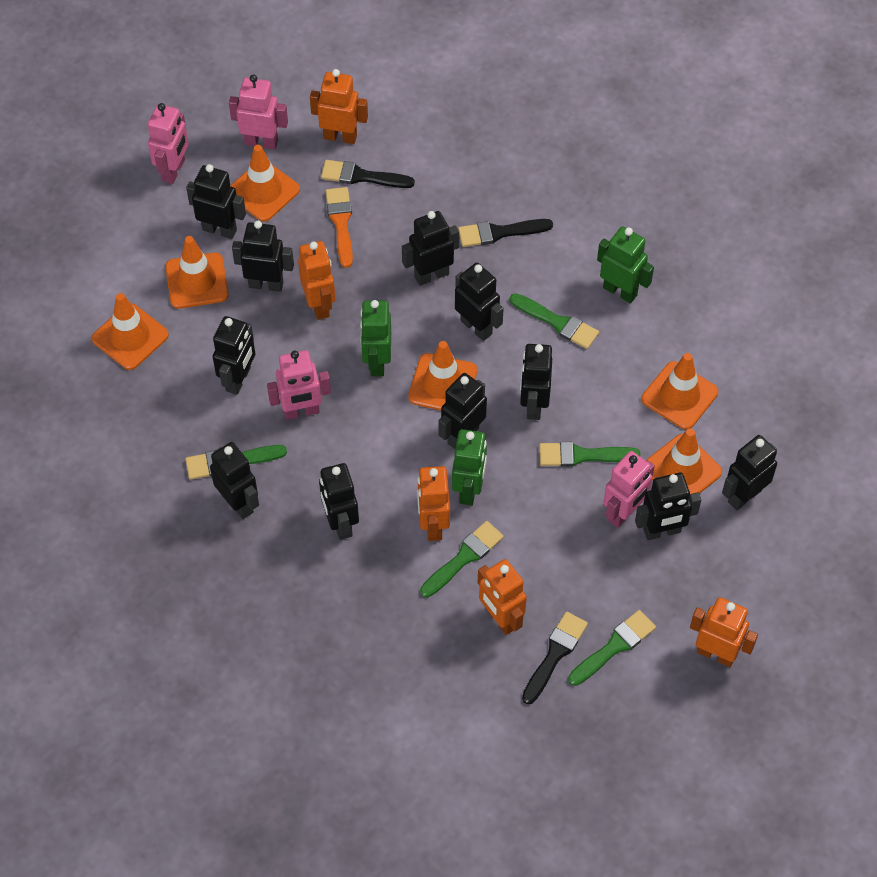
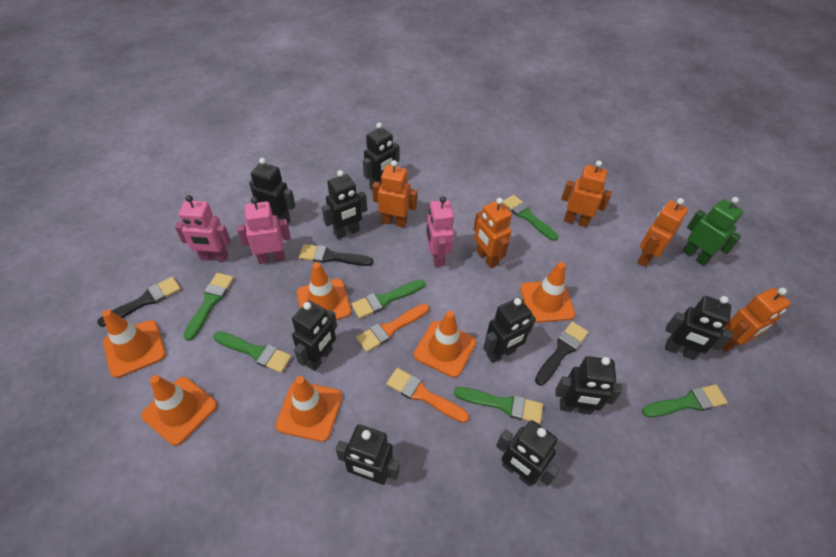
black robot: 11 -> 9
green brush: 5 -> 6
green robot: 3 -> 1
orange brush: 1 -> 2
pink robot: 4 -> 3

